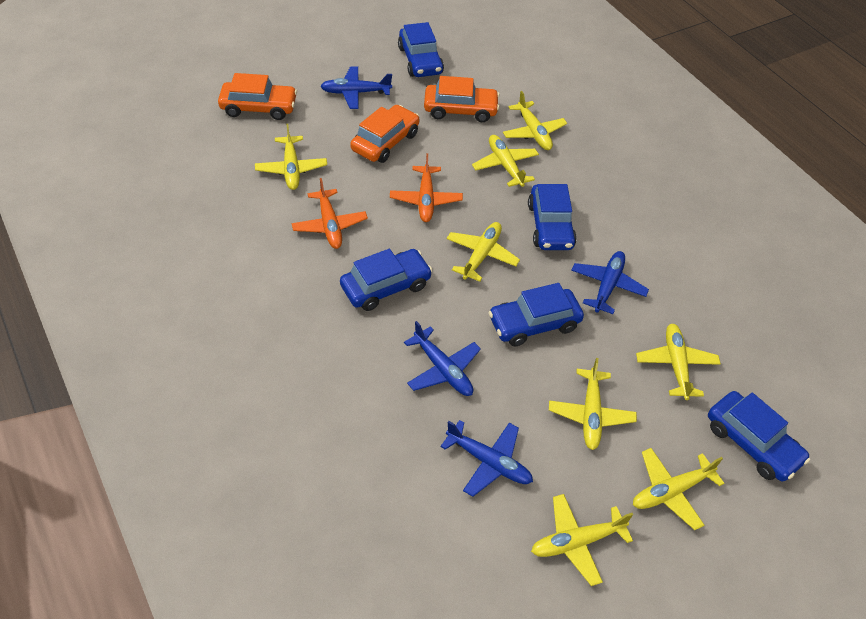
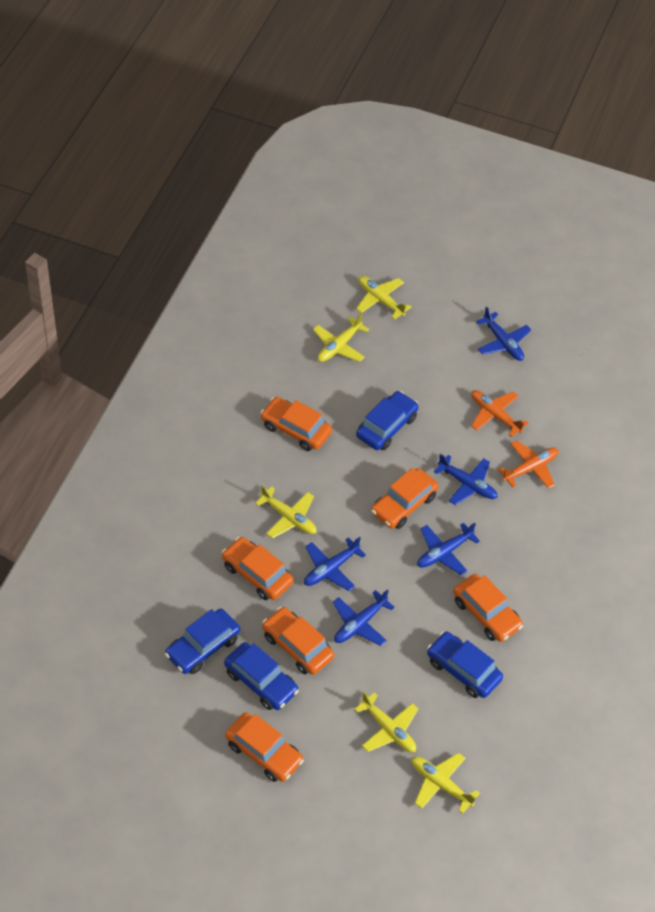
blue car: 5 -> 4
blue plane: 4 -> 5
orange car: 3 -> 6
yellow plane: 8 -> 5

